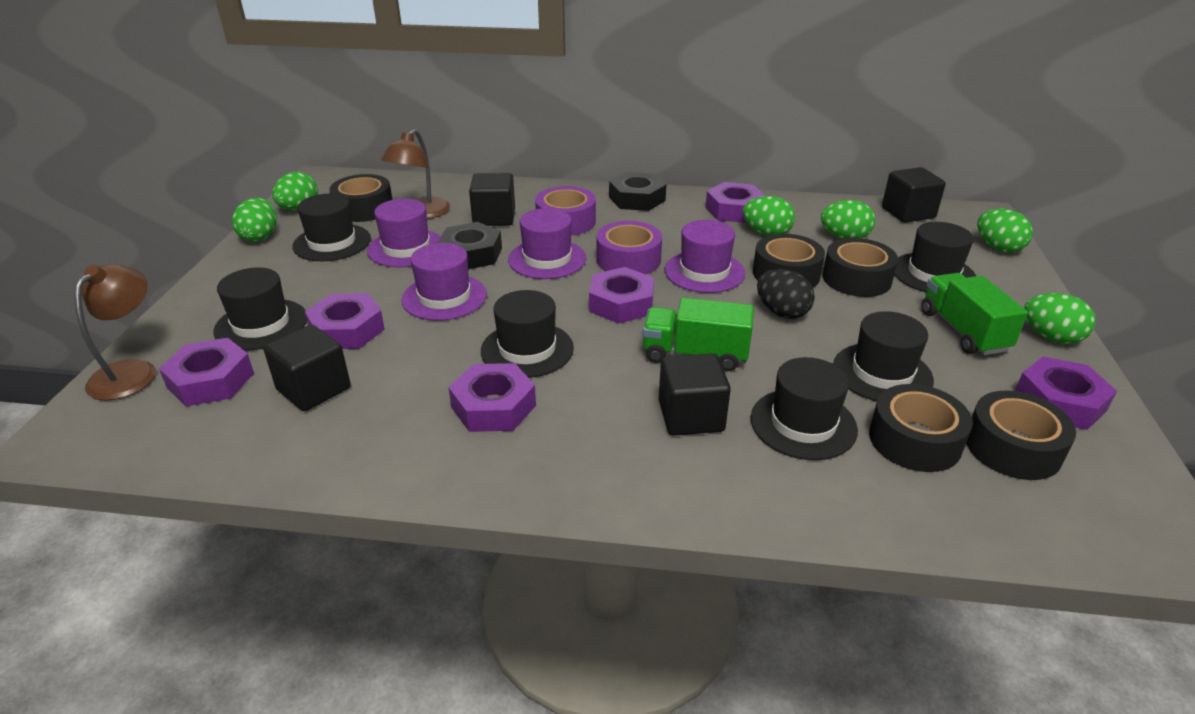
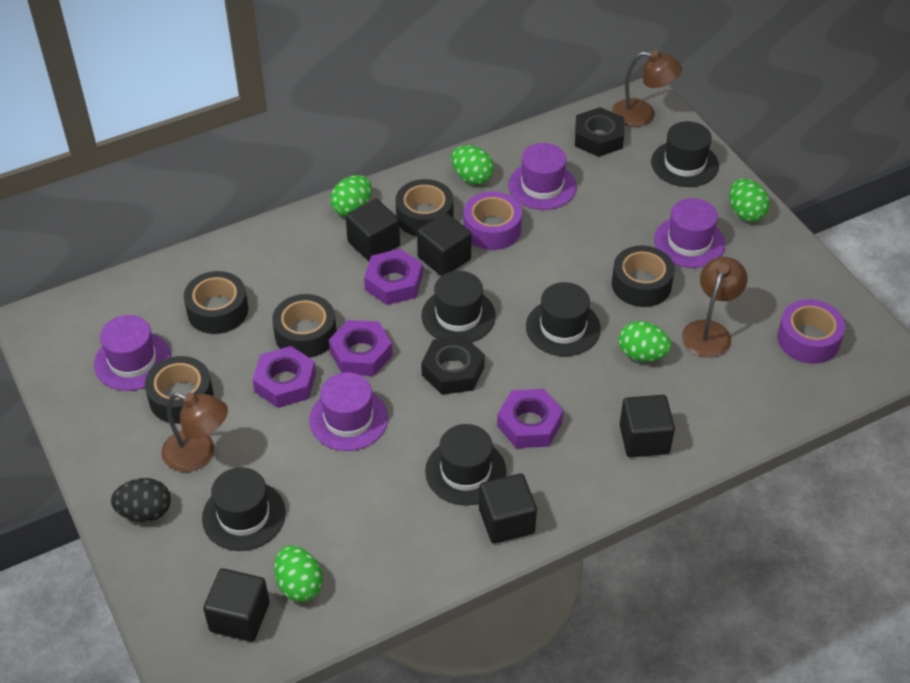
black cube: 4 -> 5
black hat: 6 -> 5
brown lamp: 2 -> 3
green egg: 6 -> 5
green truck: 2 -> 0
purple nut: 6 -> 4

